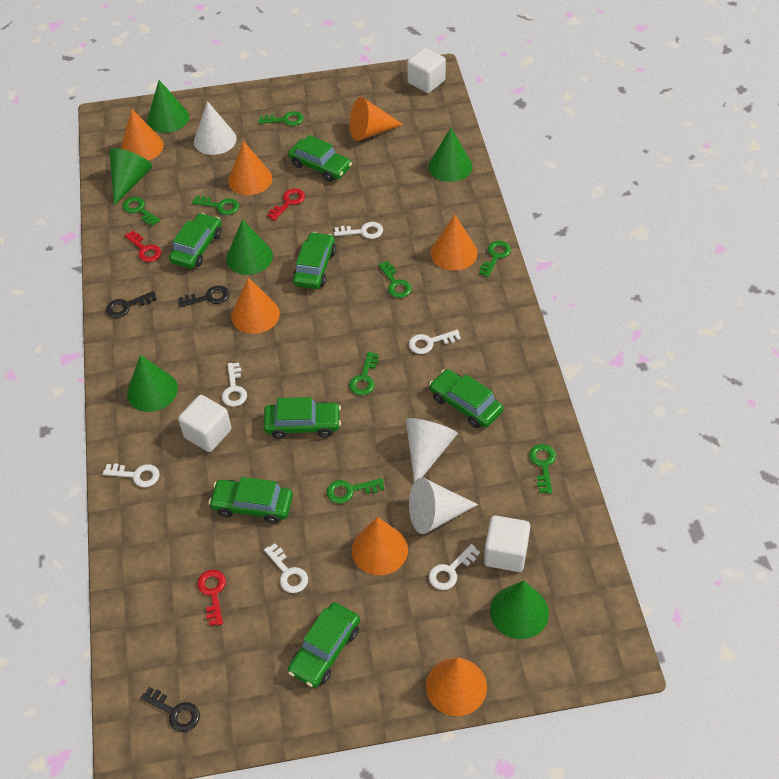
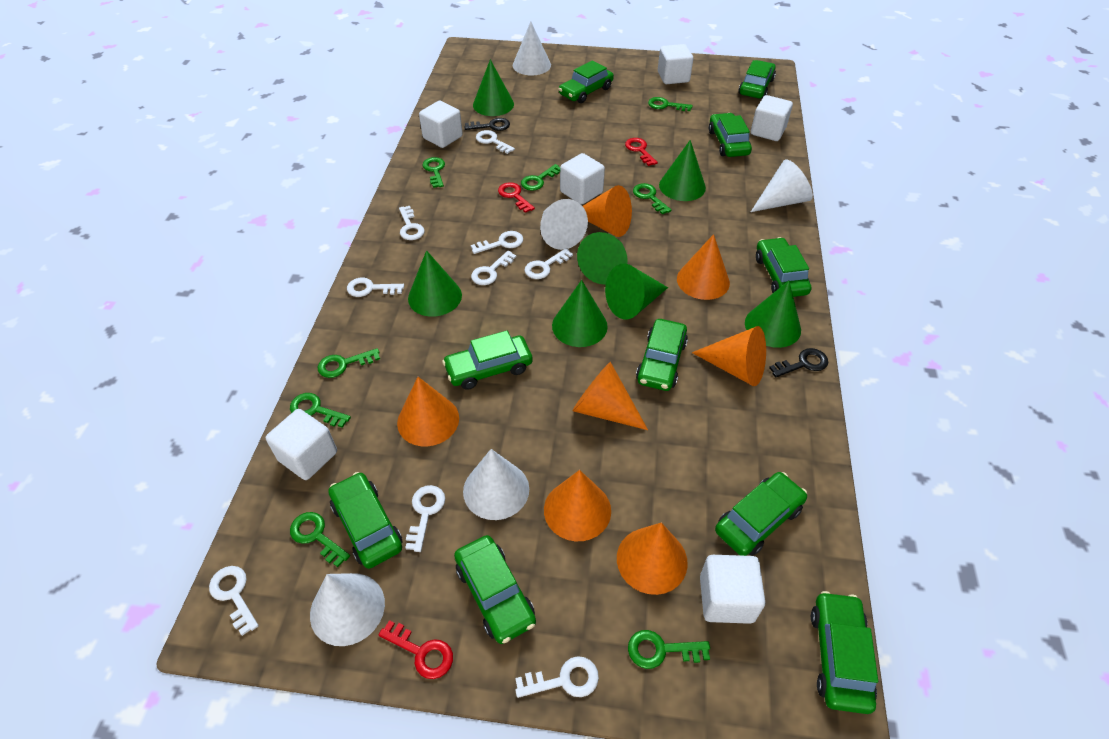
black key: 3 -> 2
green car: 7 -> 10
green cone: 6 -> 7
white cone: 3 -> 5
white cube: 3 -> 6
white key: 6 -> 9

